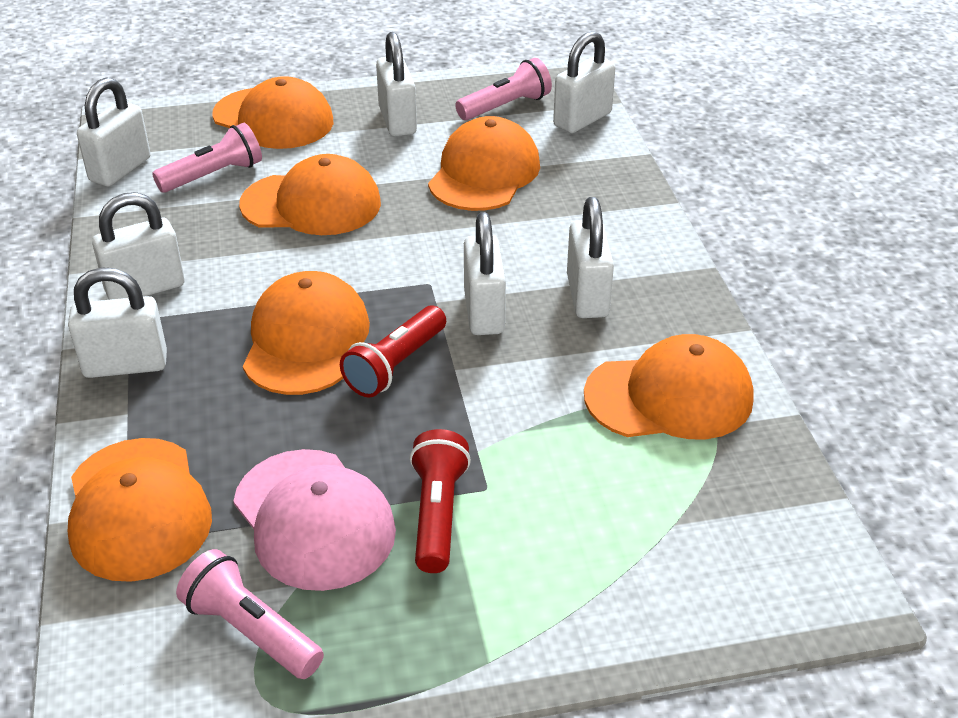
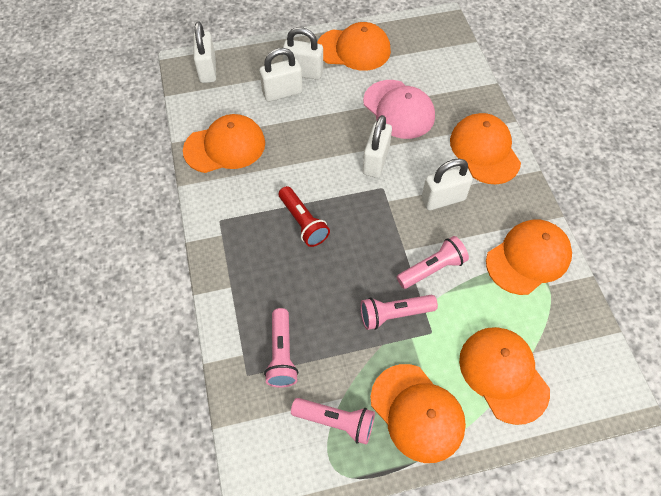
pink flashlight: 3 -> 4
red flashlight: 2 -> 1
white padlock: 7 -> 5

